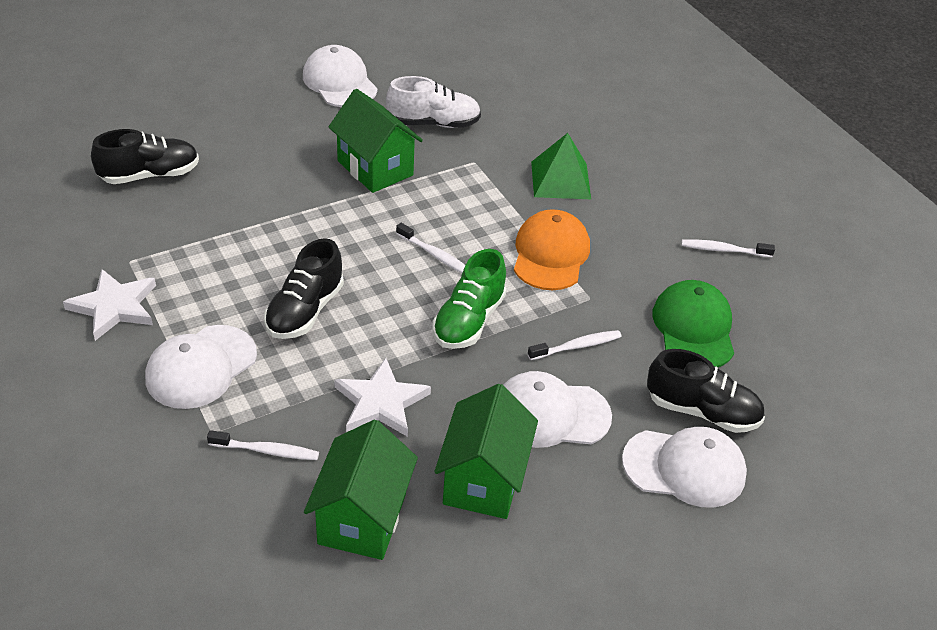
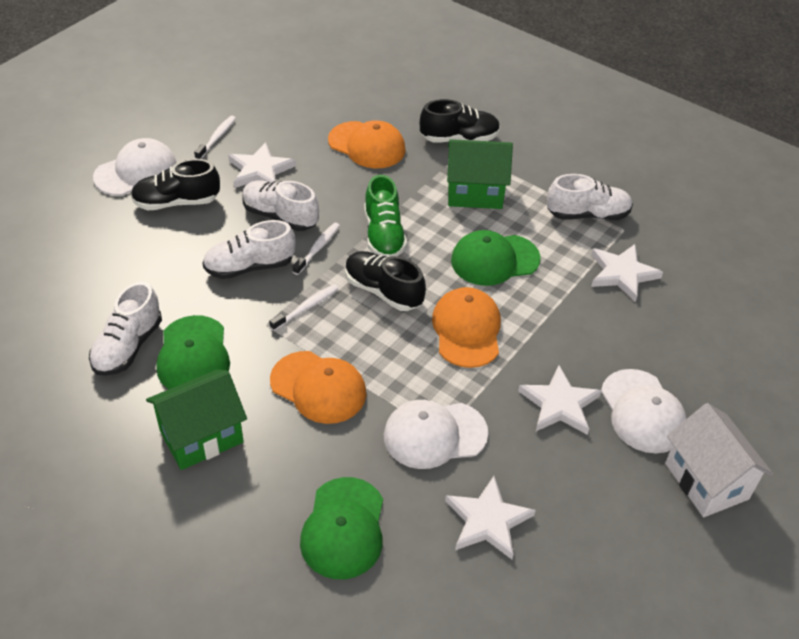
green cap: 1 -> 3
green house: 3 -> 2
green pyramid: 1 -> 0
orange cap: 1 -> 3
white cap: 4 -> 3
white house: 0 -> 1
white shoe: 1 -> 4
white star: 2 -> 4
white toothbrush: 4 -> 3

